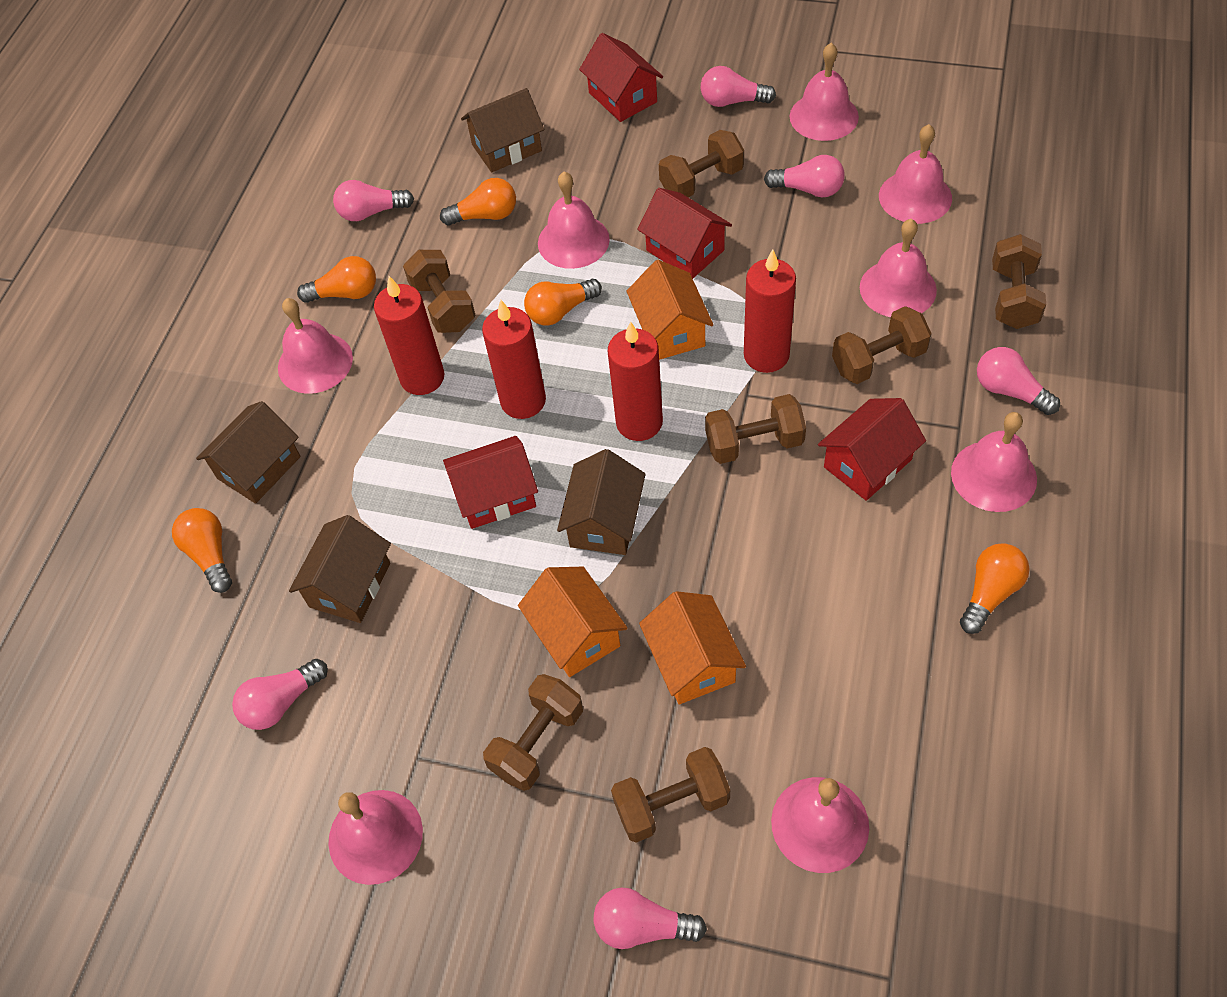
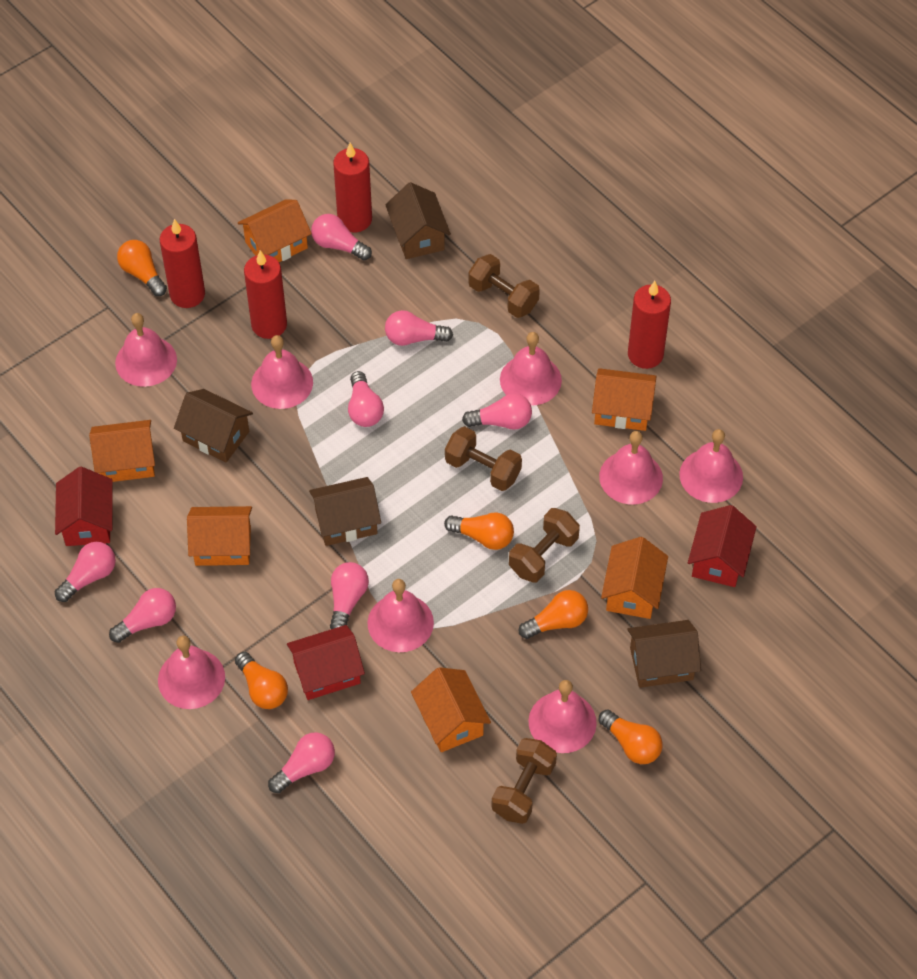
brown dumbbell: 7 -> 4
orange house: 3 -> 6
pink light bulb: 6 -> 8
red house: 4 -> 3

